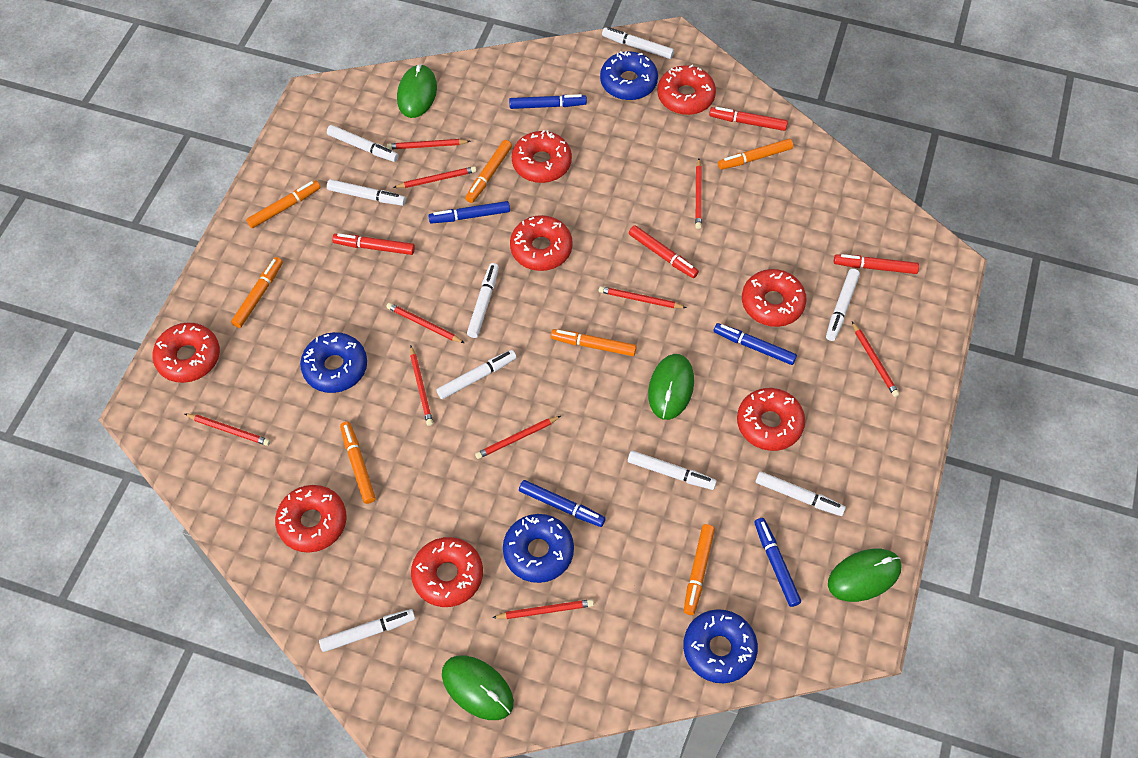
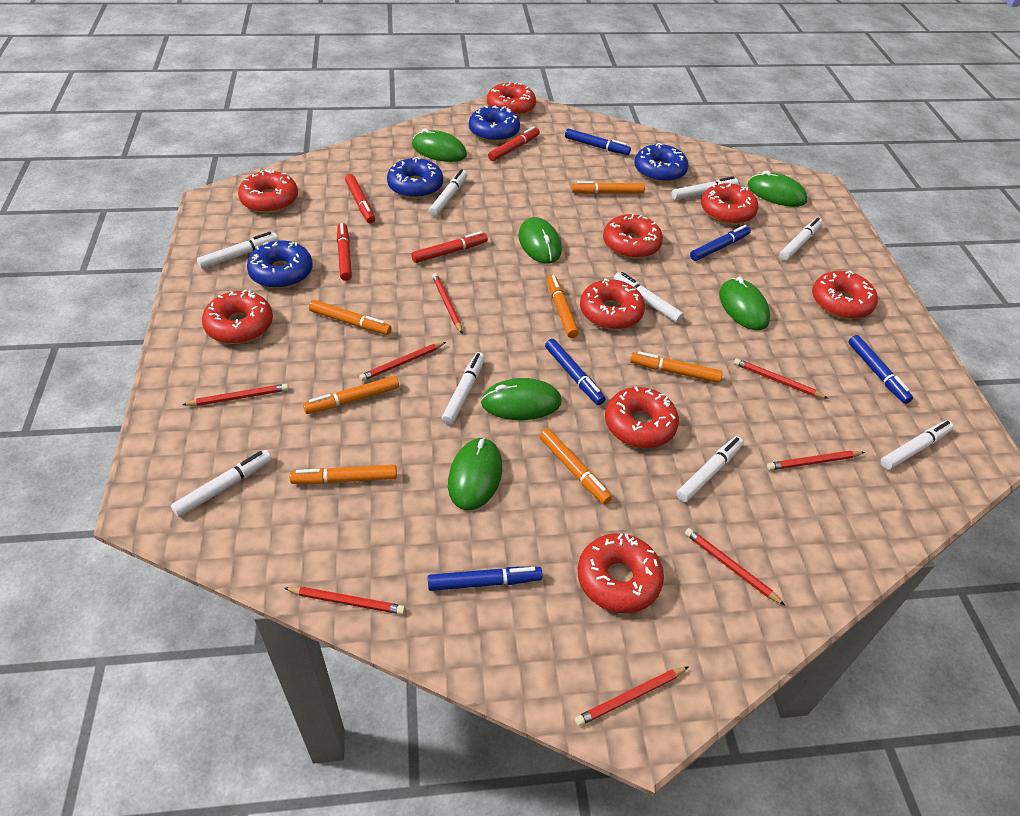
green mouse: 4 -> 6
red donut: 8 -> 9
red pencil: 10 -> 8

